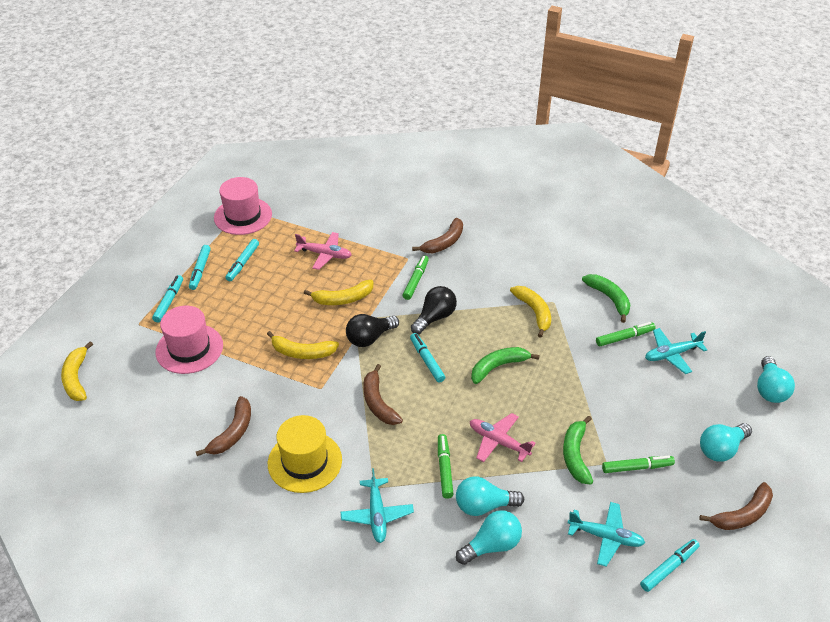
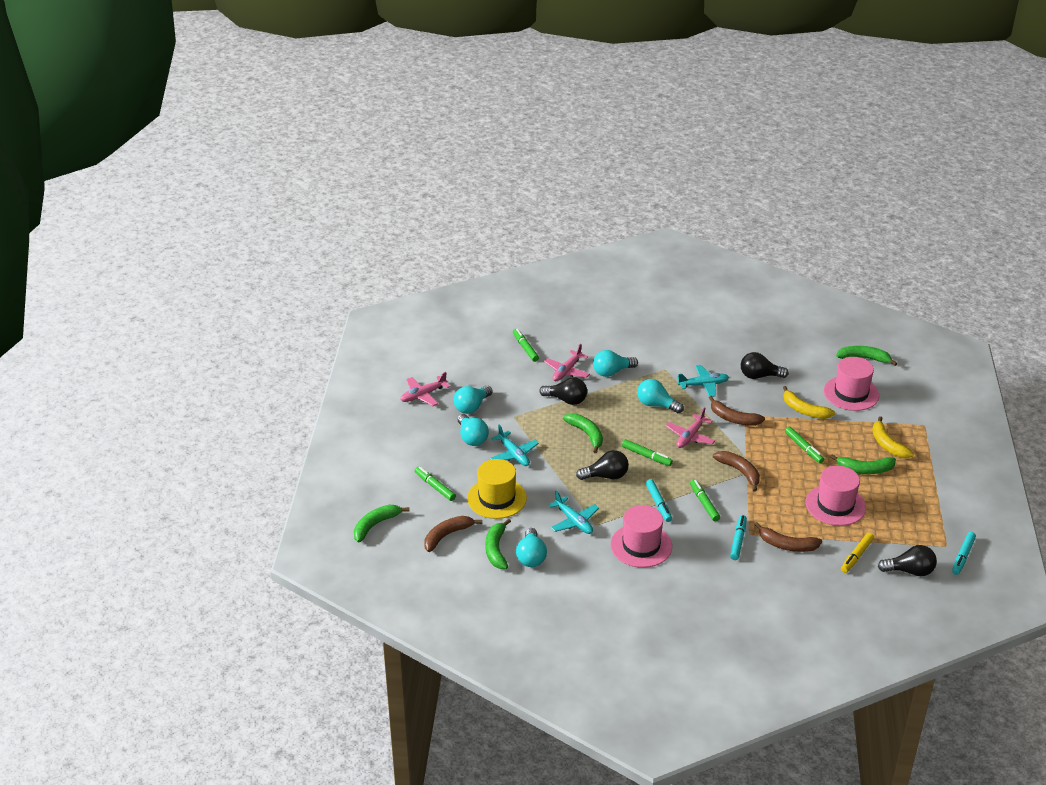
black light bulb: 2 -> 4
green banana: 3 -> 5
green marker: 4 -> 5
pink hat: 2 -> 3
pink plane: 2 -> 3
turquoise light bulb: 4 -> 5
turquoise marker: 5 -> 3
yellow banana: 4 -> 2
yellow marker: 0 -> 1

